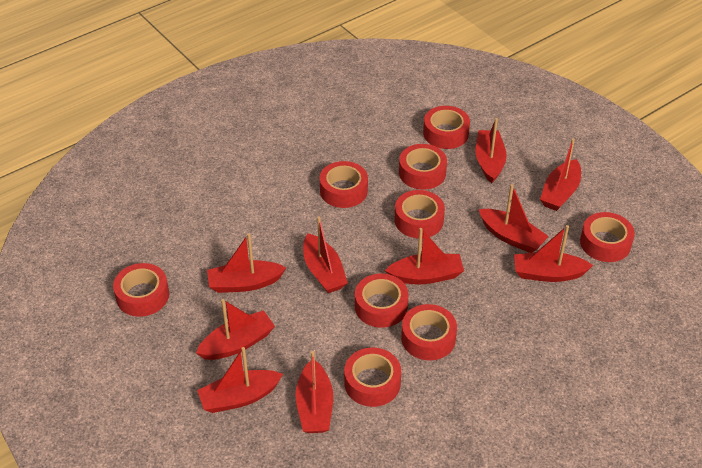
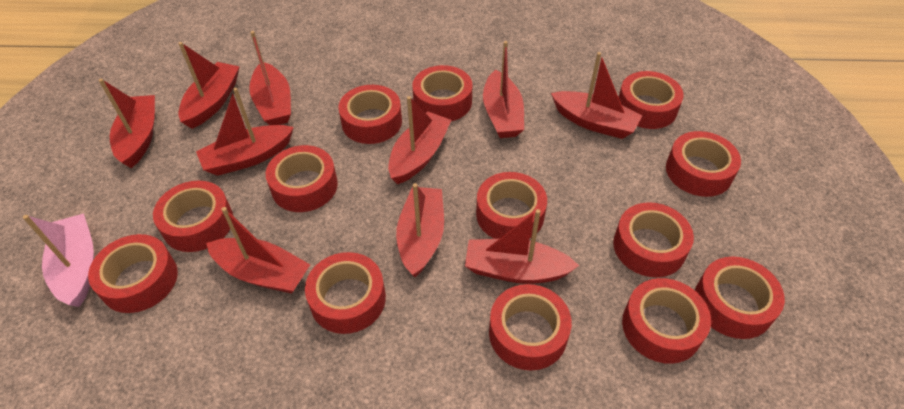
pink boat: 0 -> 1
red tape: 9 -> 13

